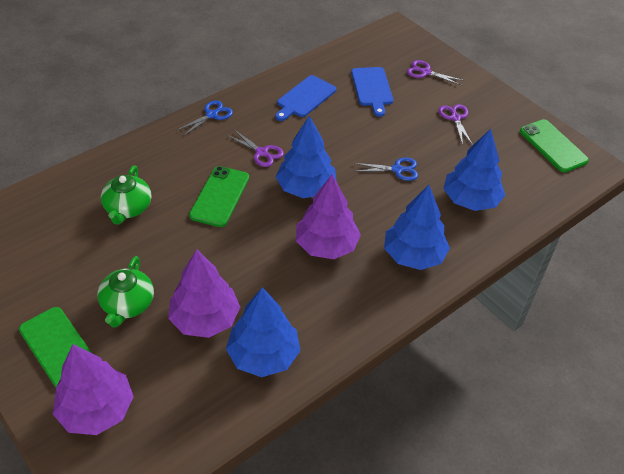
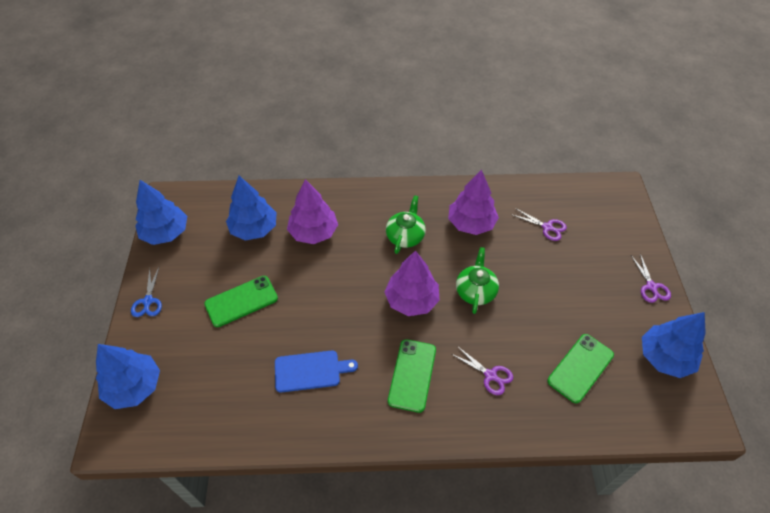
blue cutting board: 2 -> 1
blue scissors: 2 -> 1

